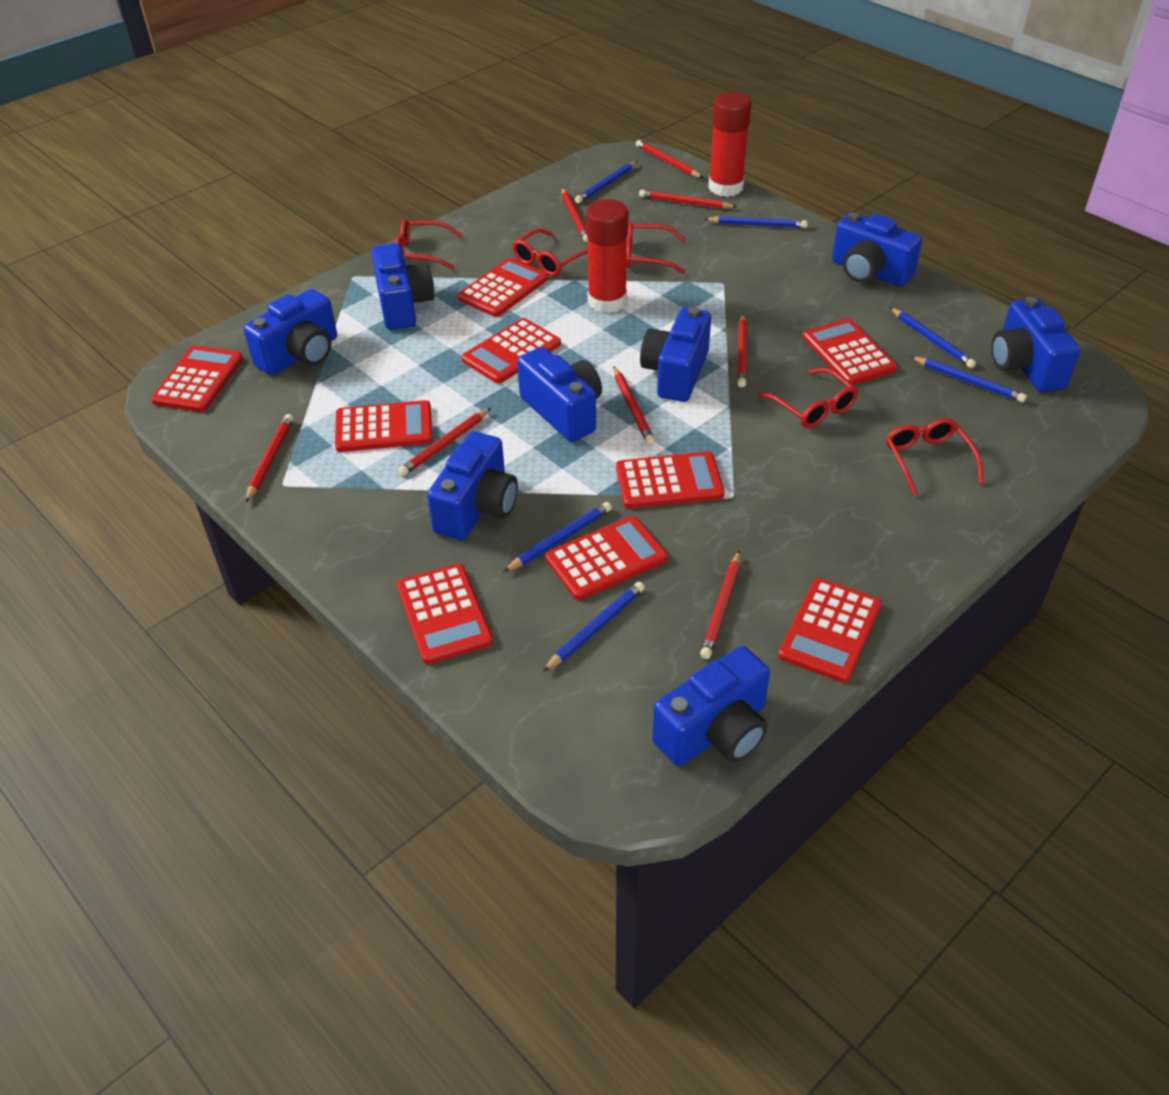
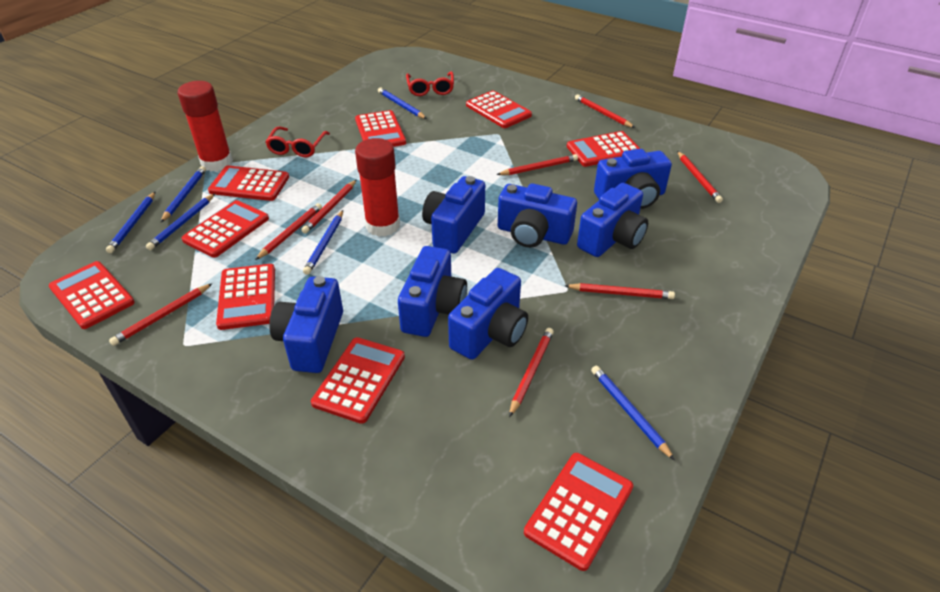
blue camera: 8 -> 7
red glasses: 5 -> 2

